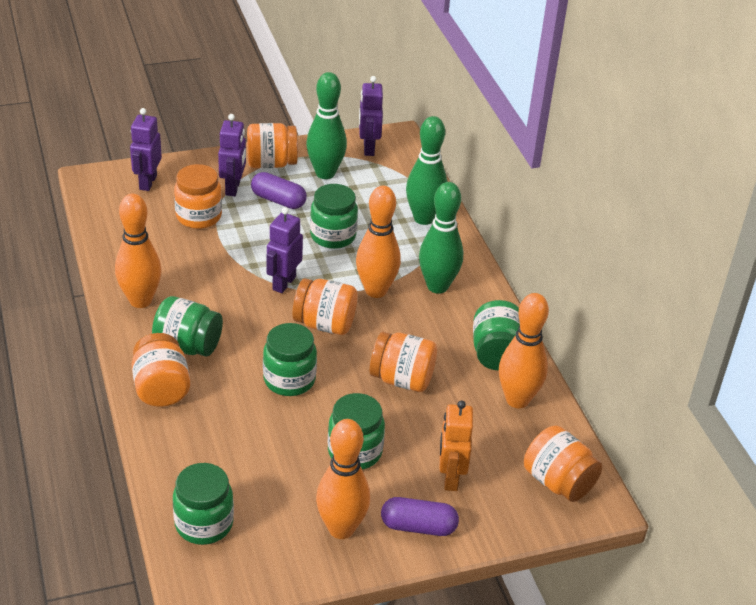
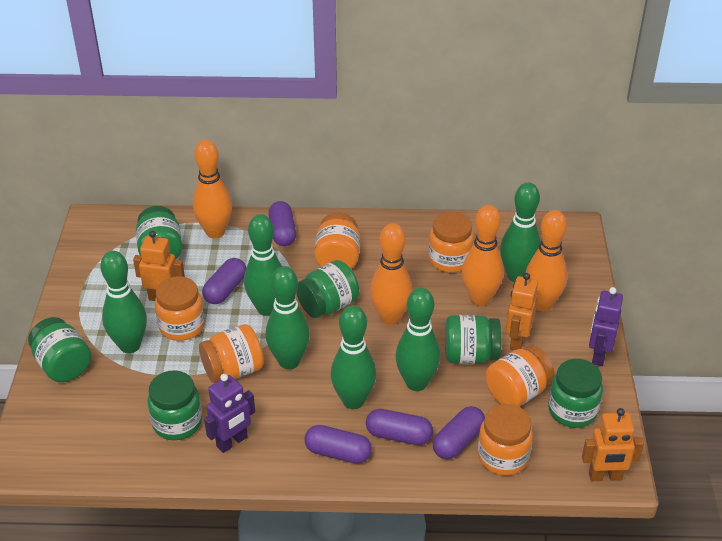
green bowling pin: 3 -> 6
orange robot: 1 -> 3
purple capsule: 2 -> 5
purple robot: 4 -> 2

